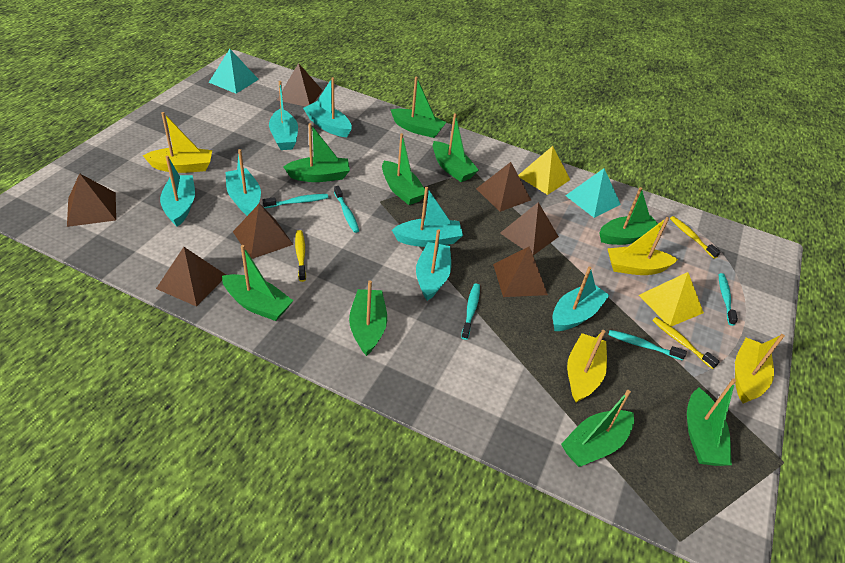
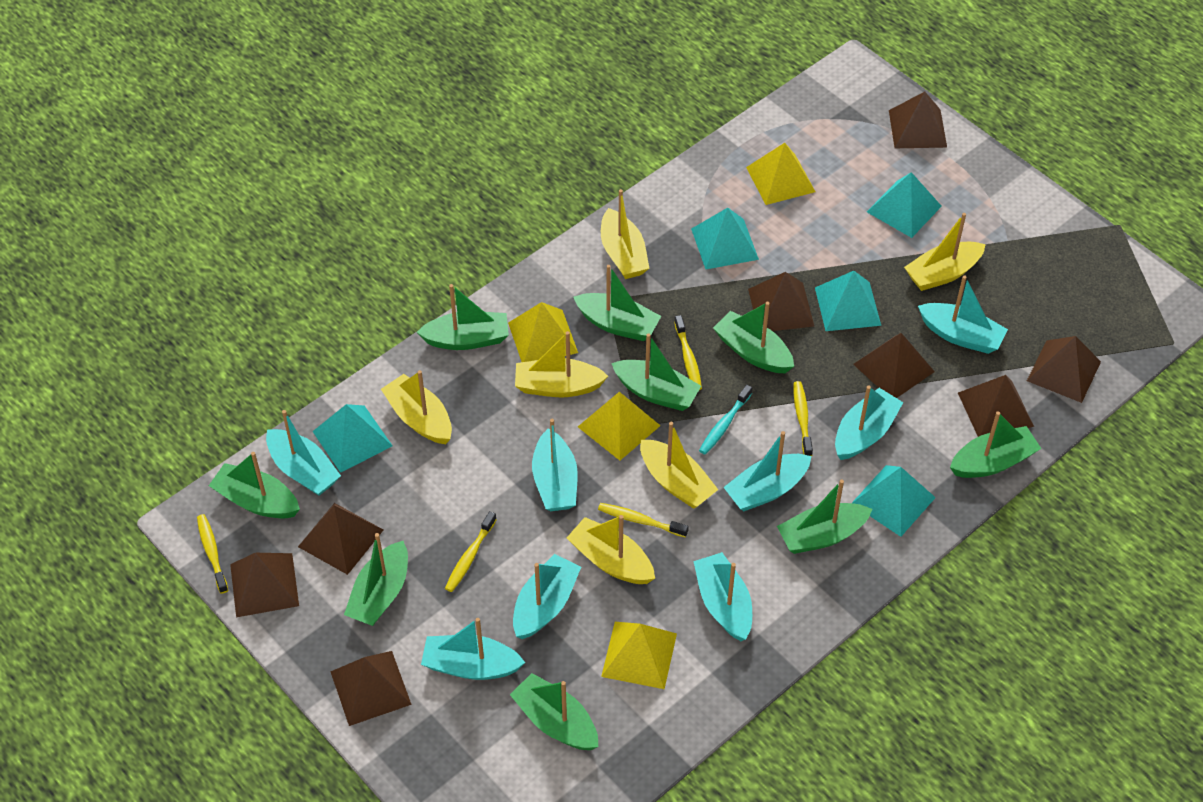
brown pyramid: 7 -> 8
turquoise boat: 7 -> 8
turquoise pyramid: 2 -> 5
turquoise toothbrush: 5 -> 1
yellow boat: 4 -> 6
yellow pyramid: 2 -> 4
yellow toothbrush: 3 -> 5

